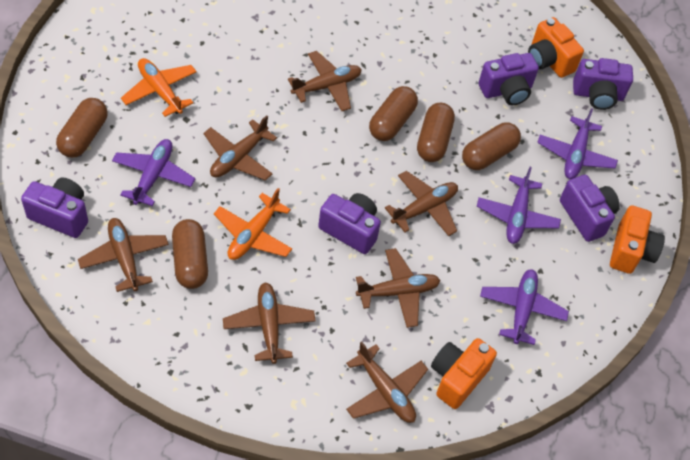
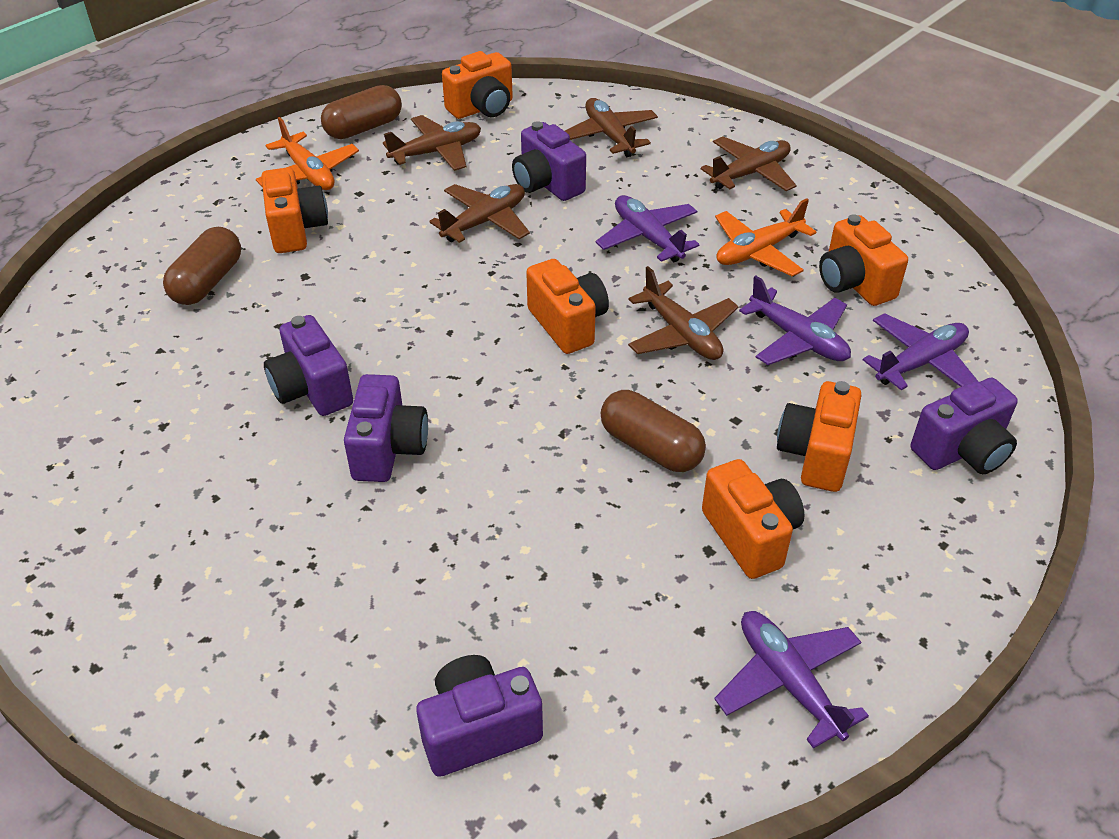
brown capsule: 5 -> 3
brown plane: 7 -> 5
orange camera: 3 -> 6

